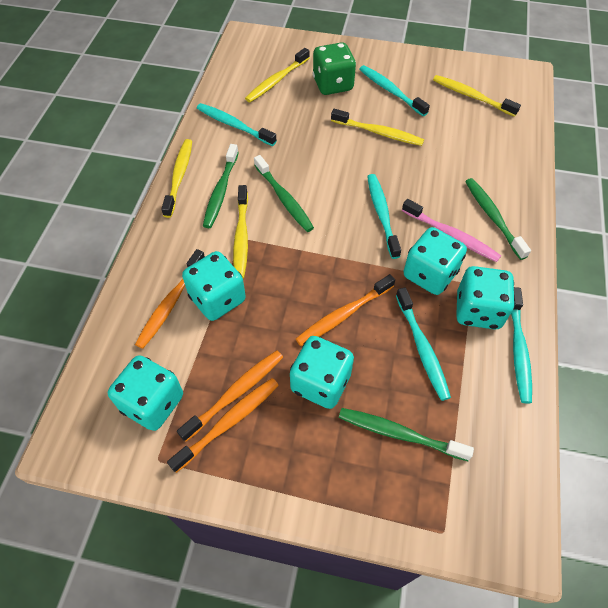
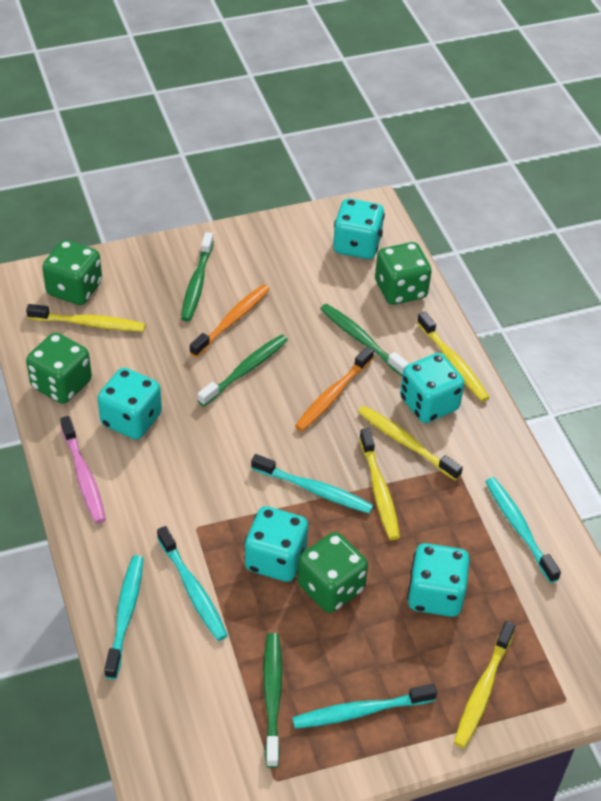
green dice: 1 -> 4
orange toothbrush: 4 -> 2

